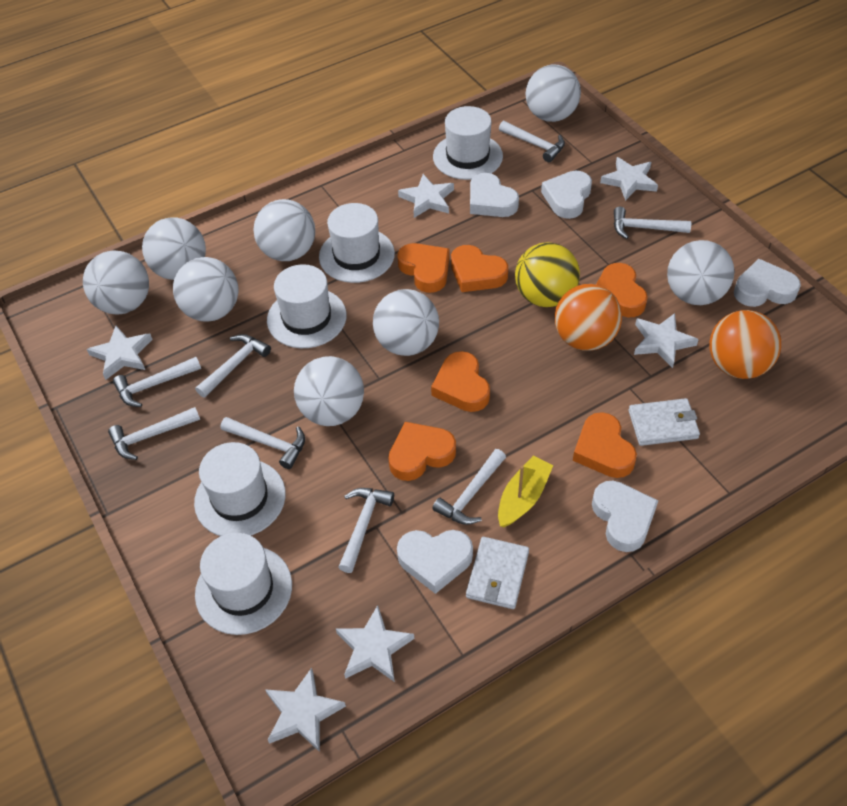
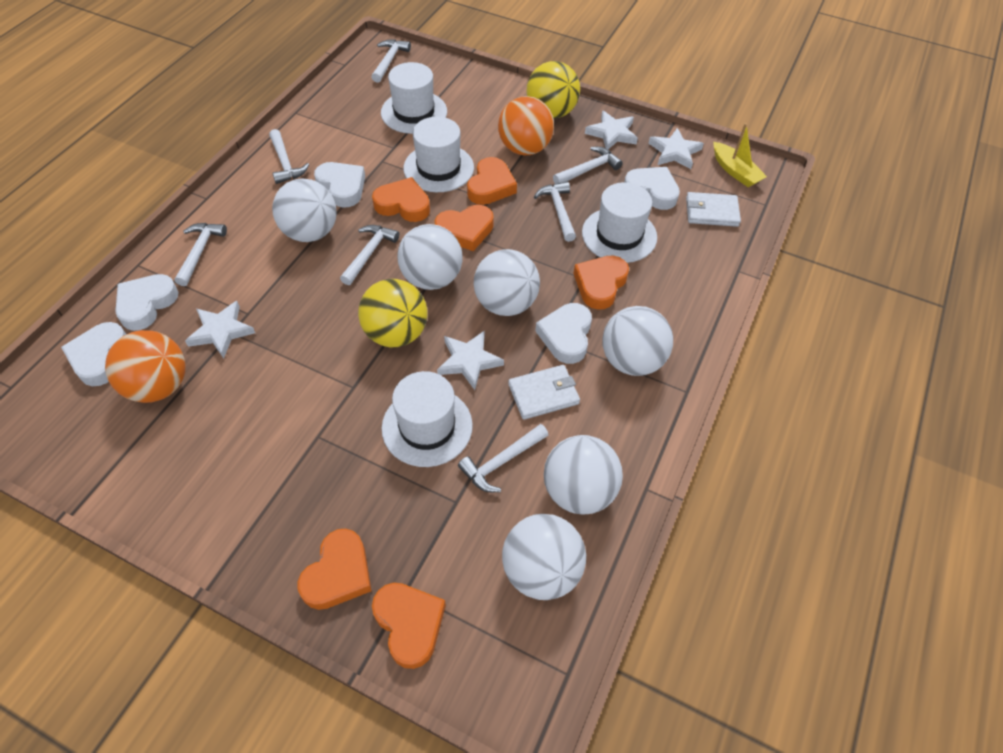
white ball: 8 -> 6
white hammer: 8 -> 7
white hat: 5 -> 4
white star: 6 -> 4
yellow ball: 1 -> 2

